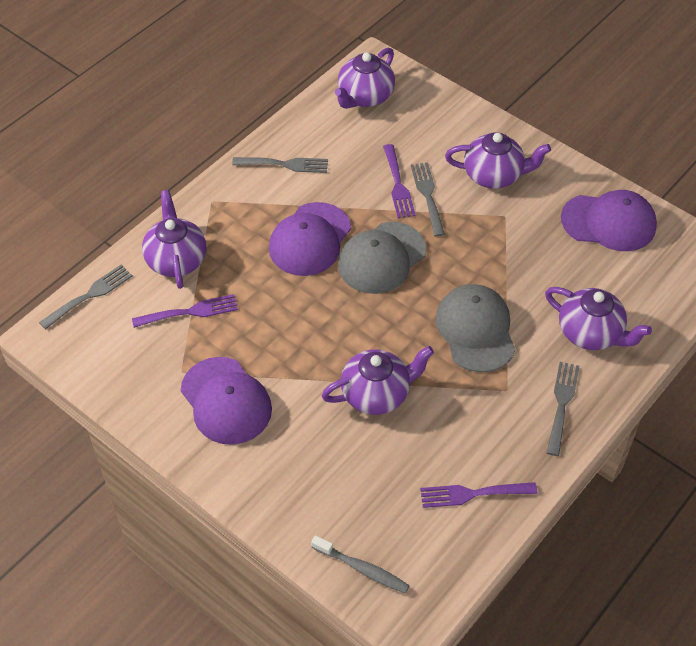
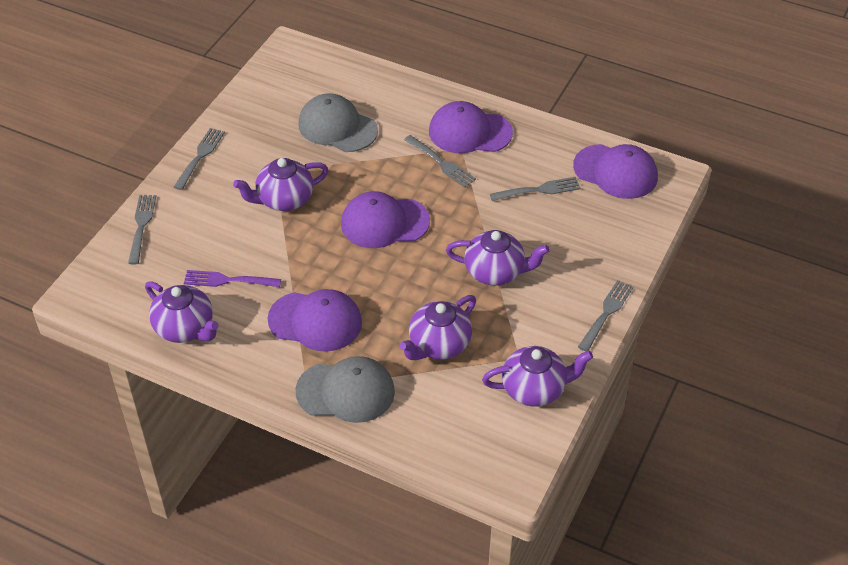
grey fork: 4 -> 5
grey toothbrush: 1 -> 0
purple cap: 3 -> 4
purple fork: 3 -> 1

